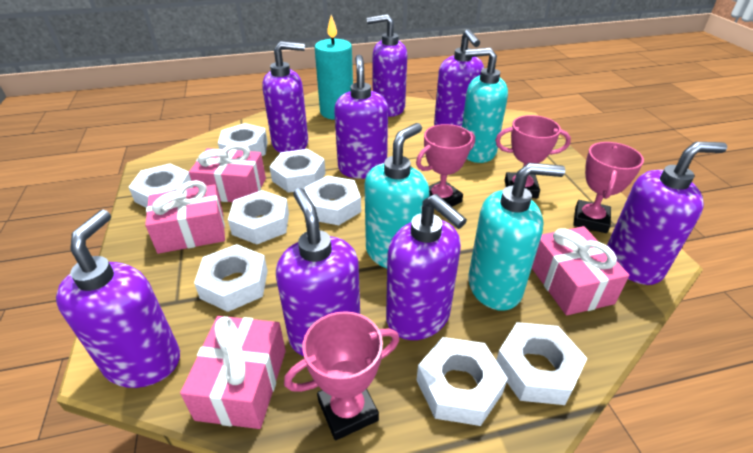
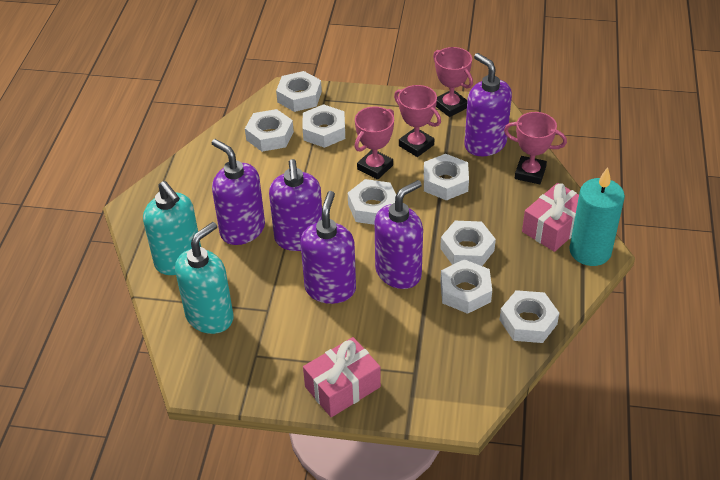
pink gift: 4 -> 2
purple soap dispenser: 8 -> 5
turquoise soap dispenser: 3 -> 2

